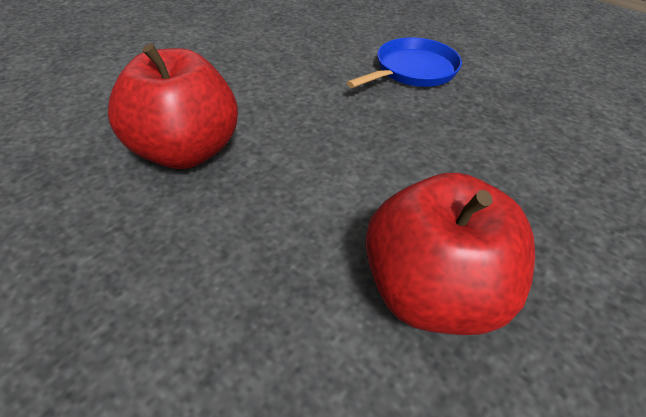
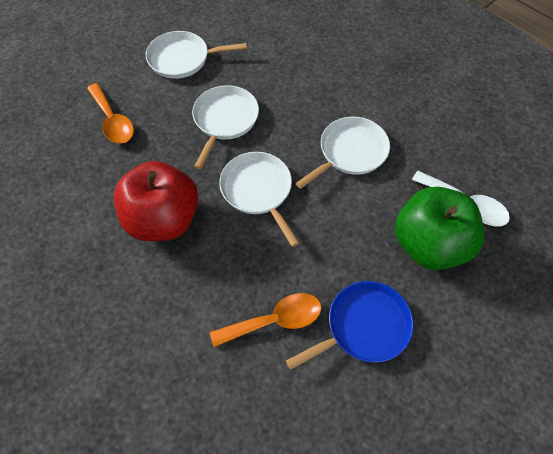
green apple: 0 -> 1
orange spoon: 0 -> 2
red apple: 2 -> 1
white pan: 0 -> 4
white spoon: 0 -> 1

